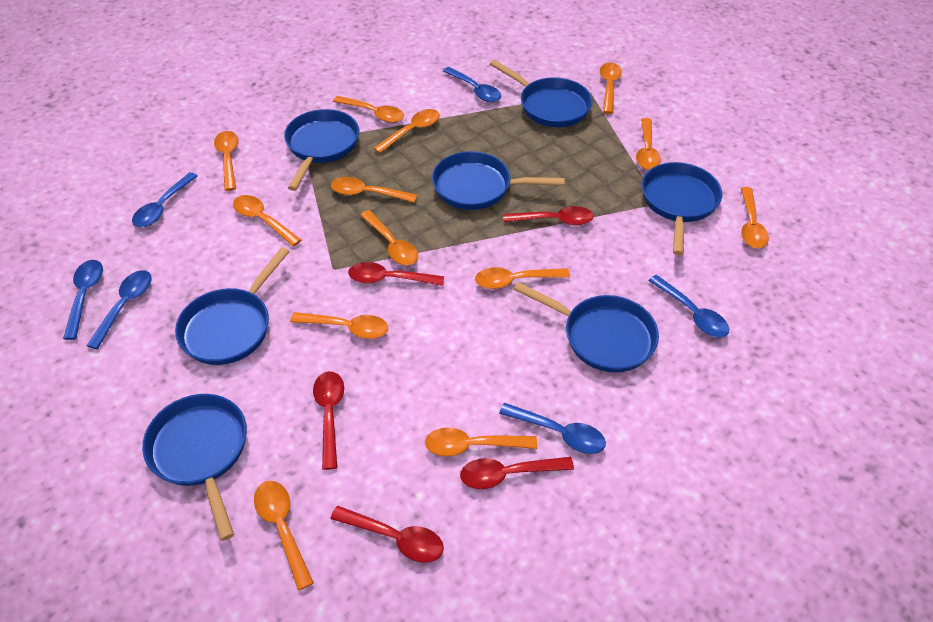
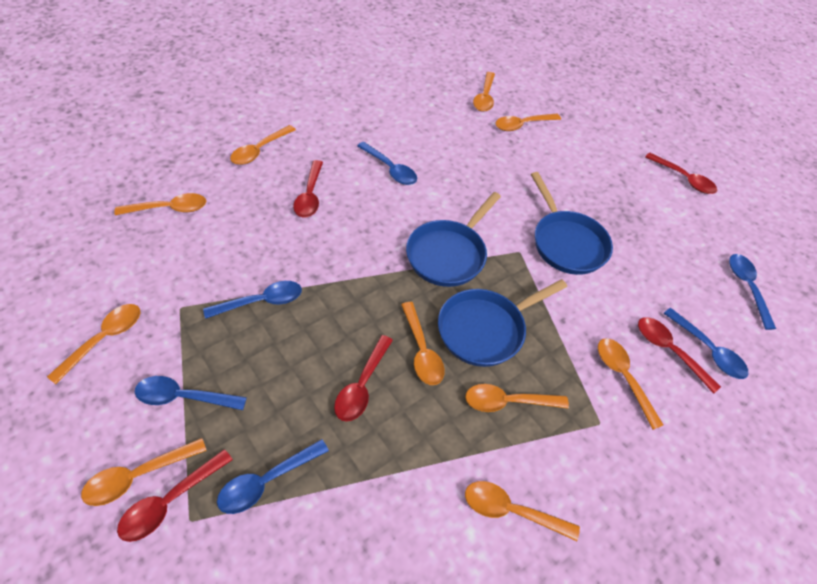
blue pan: 7 -> 3
orange spoon: 13 -> 10

